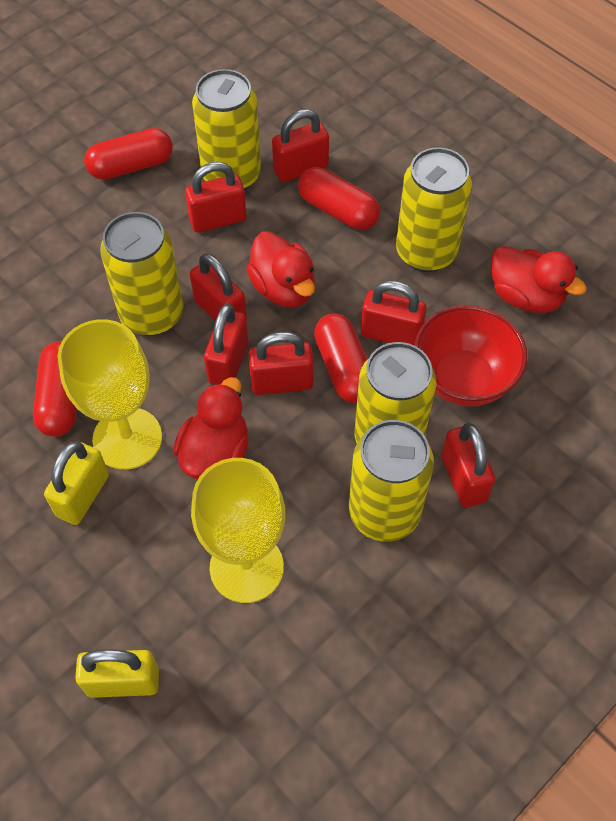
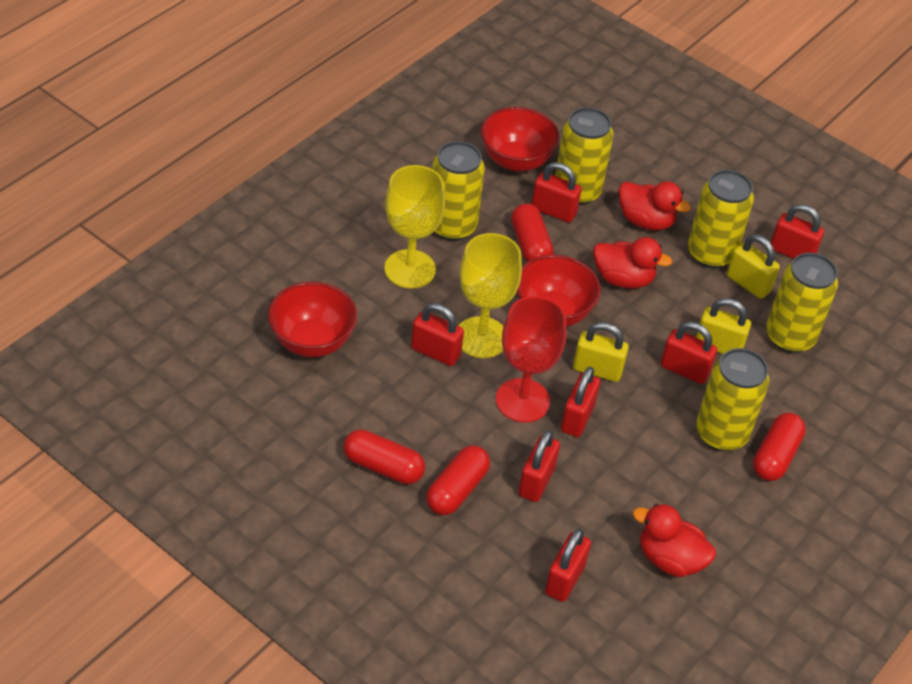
red bowl: 1 -> 3
red goblet: 0 -> 1
yellow padlock: 2 -> 3

